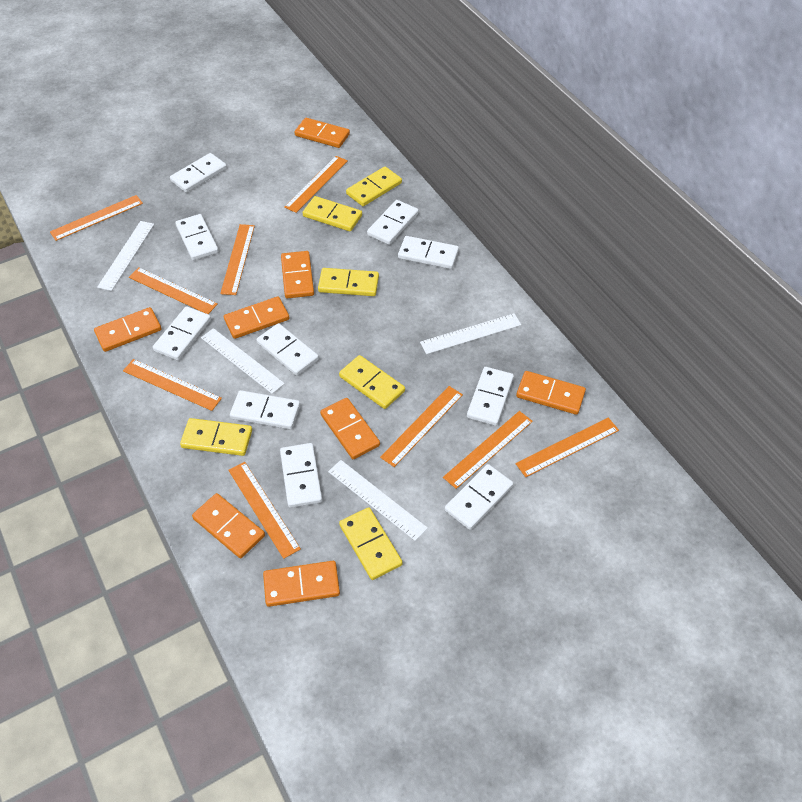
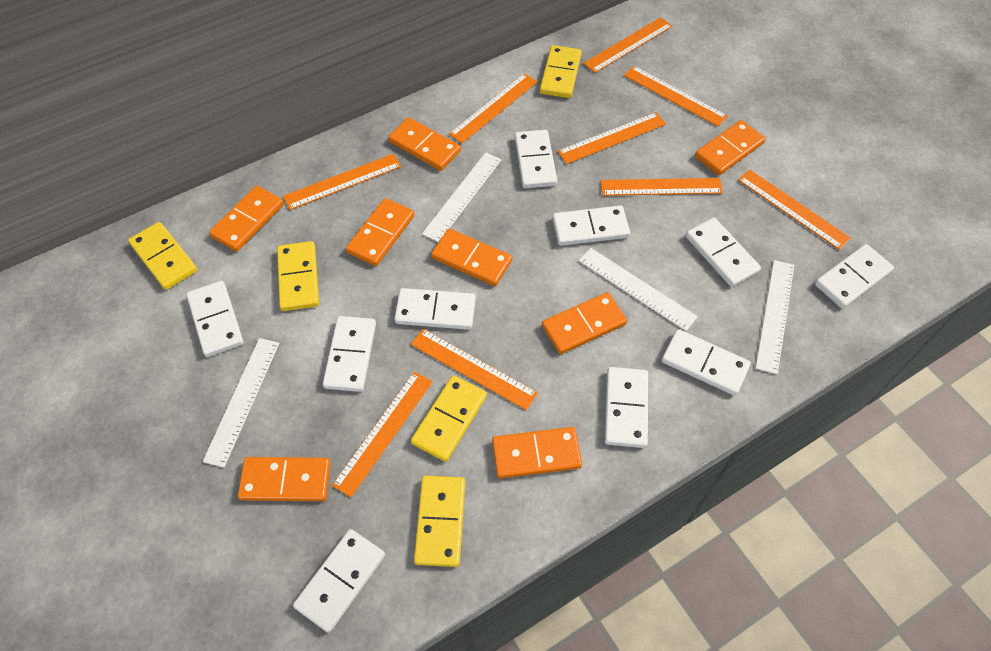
yellow domino: 6 -> 5

